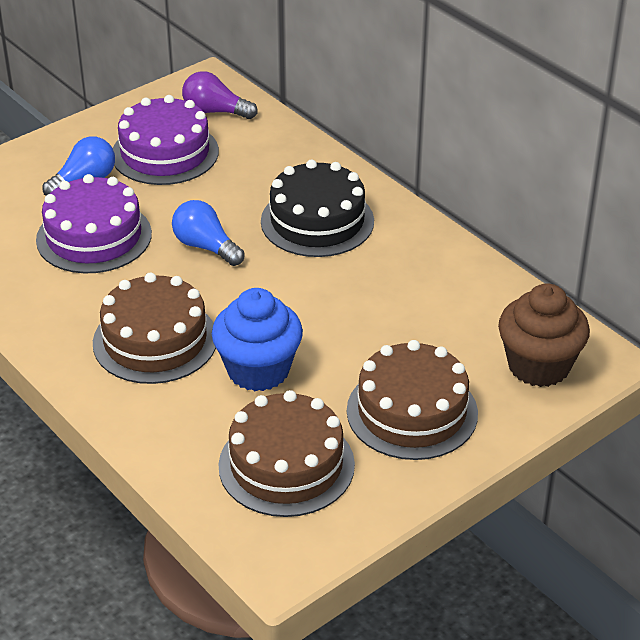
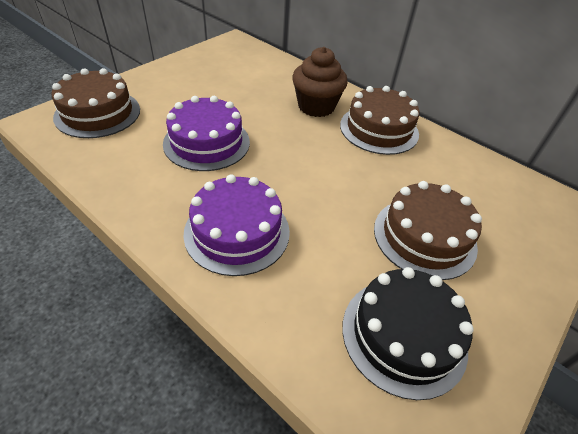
blue cupcake: 1 -> 0
blue light bulb: 2 -> 0
purple light bulb: 1 -> 0

